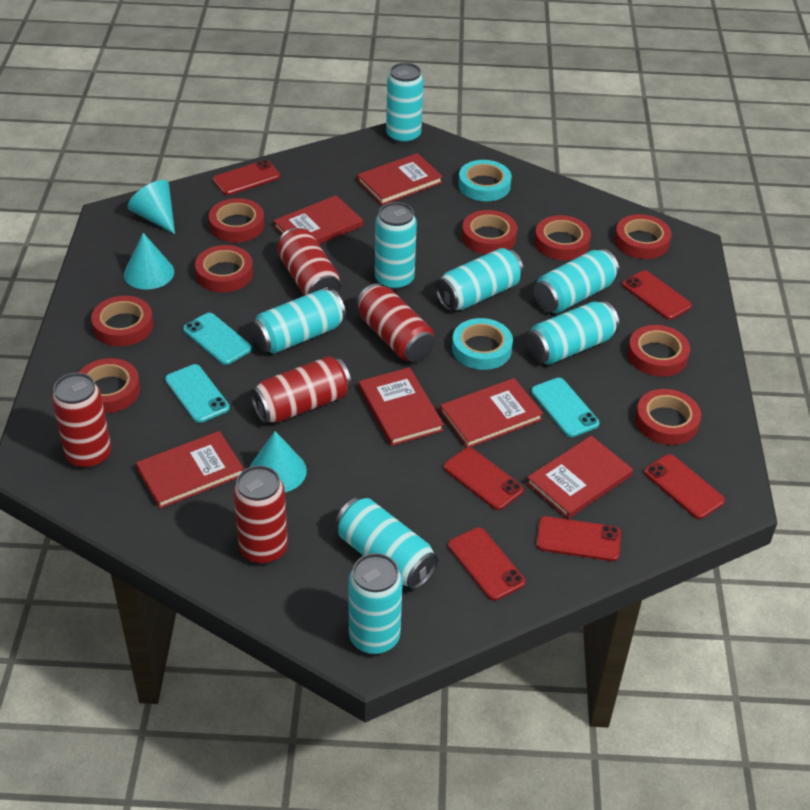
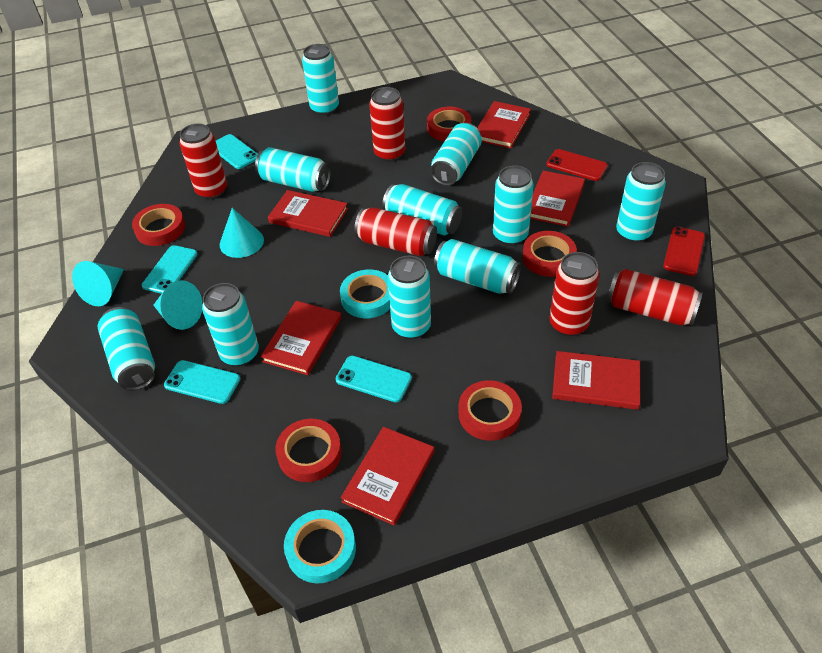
red phone: 6 -> 2
red tape: 9 -> 5
turquoise can: 8 -> 10
turquoise phone: 3 -> 4

